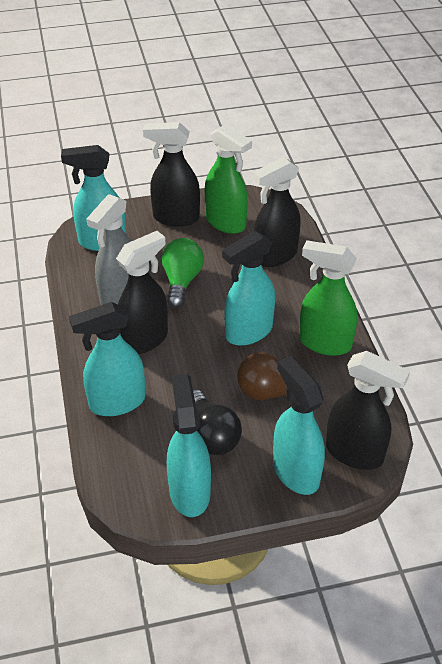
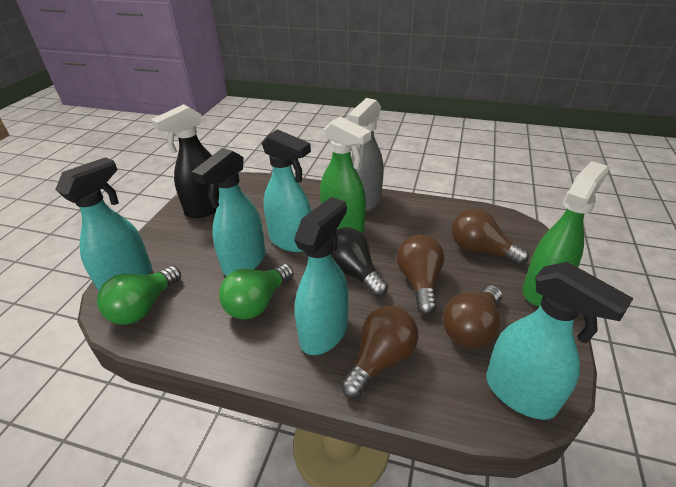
black spray bottle: 4 -> 1
brown light bulb: 1 -> 4
green light bulb: 1 -> 2

